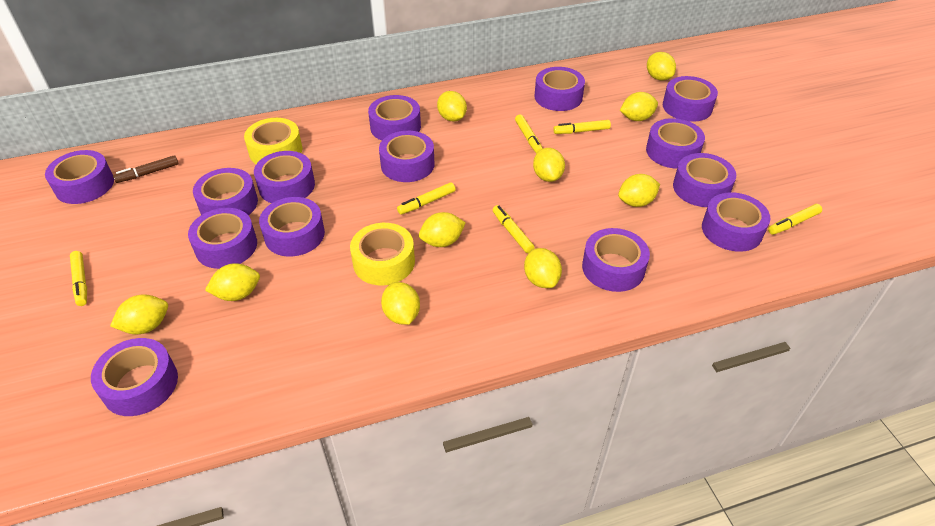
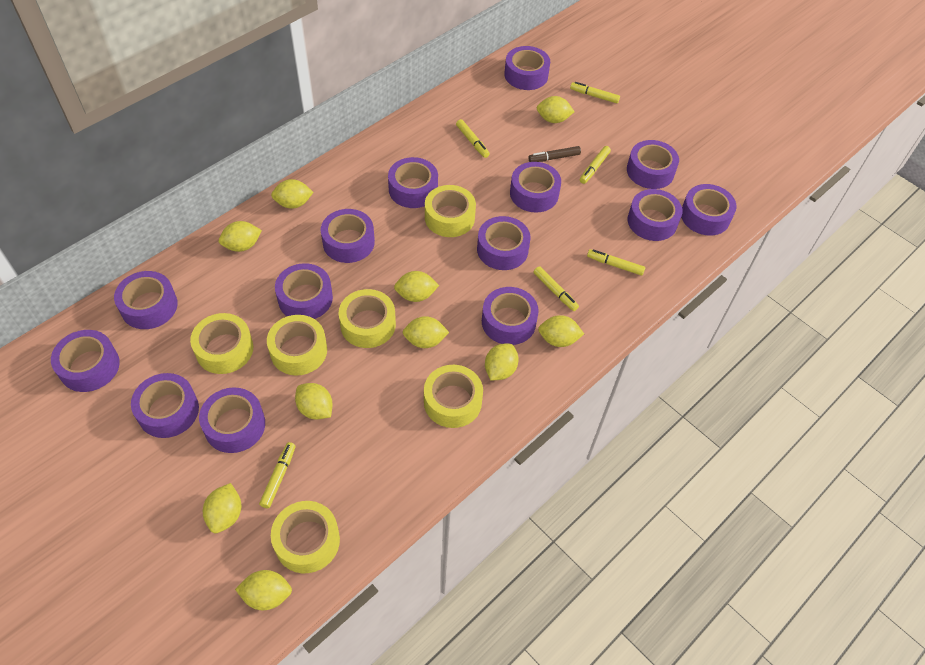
yellow tape: 2 -> 6

